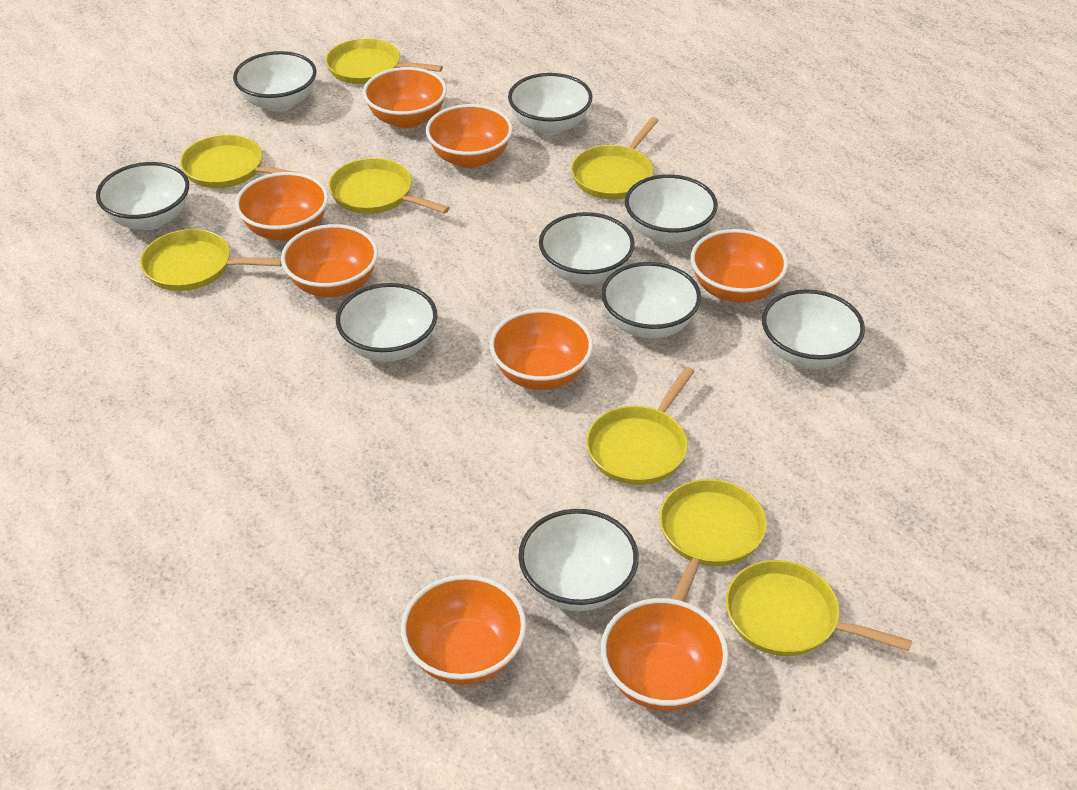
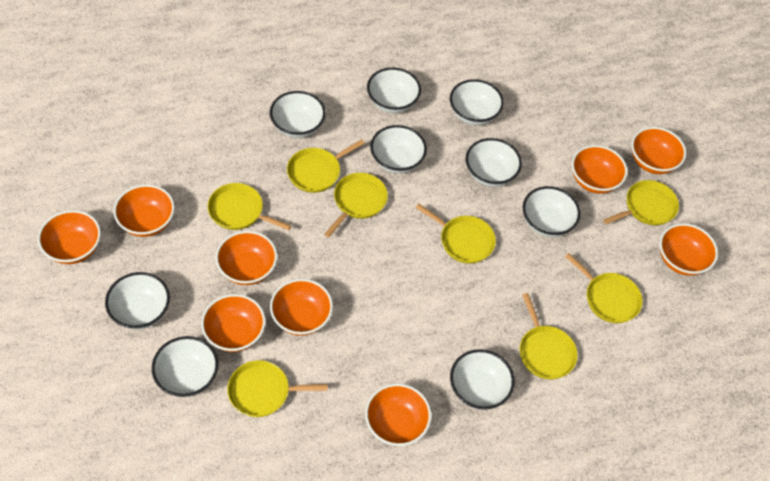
orange bowl: 8 -> 9

